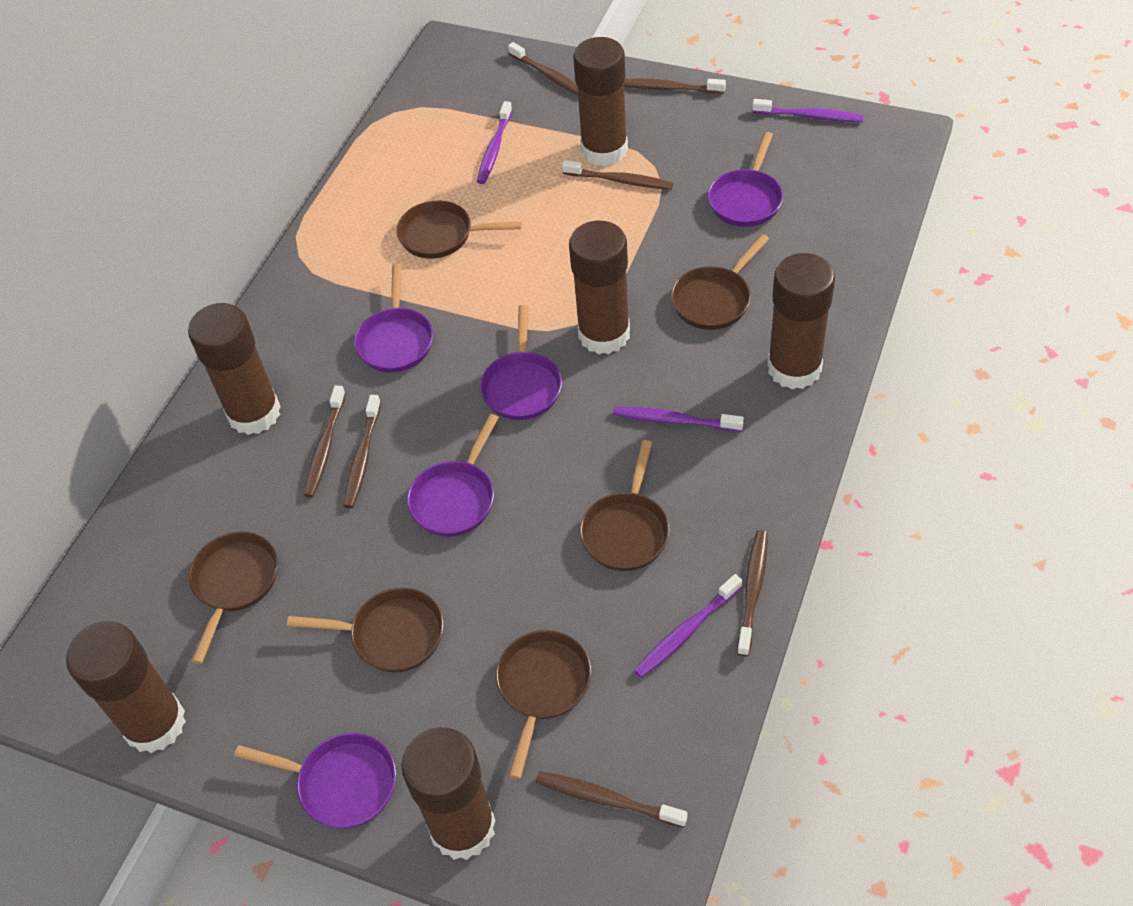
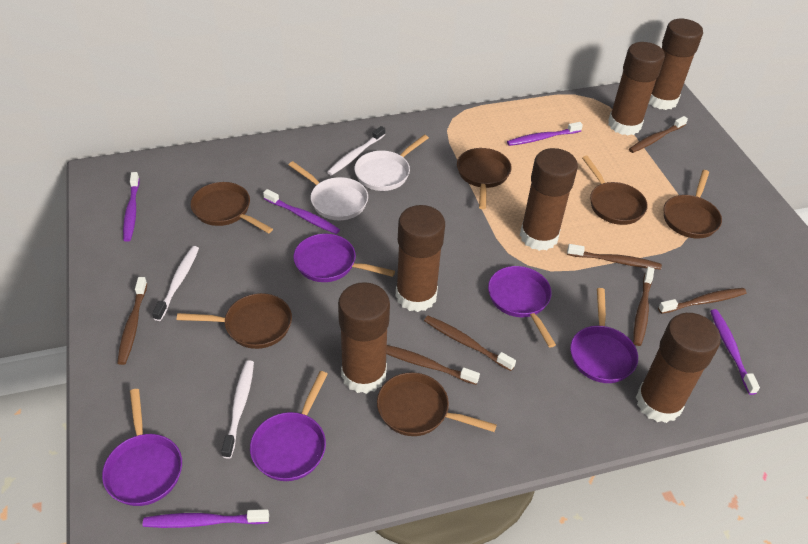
purple toothbrush: 4 -> 5
white pan: 0 -> 2
white toothbrush: 0 -> 3

